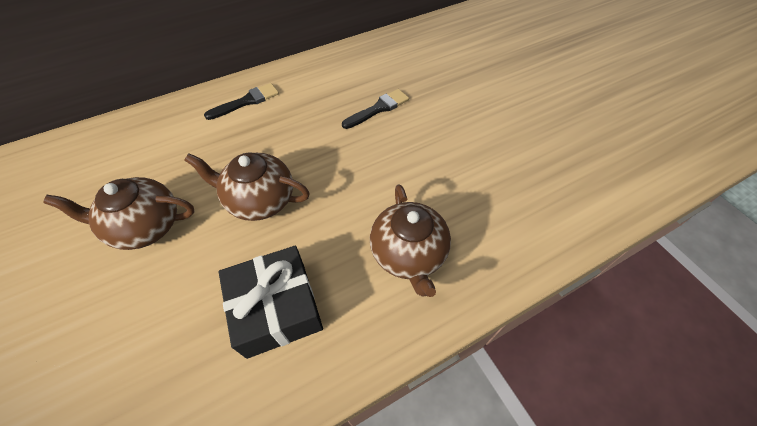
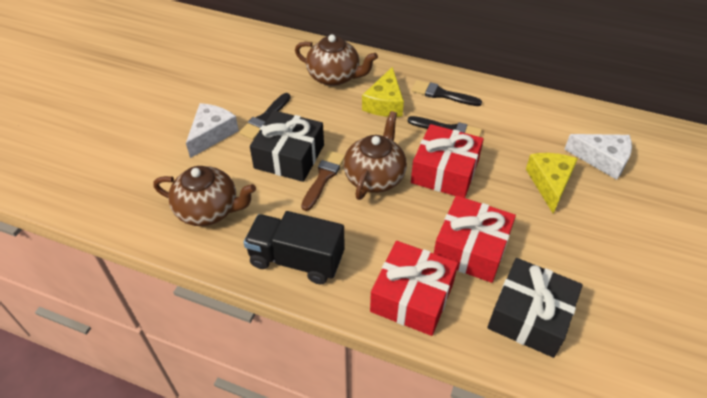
black brush: 2 -> 3
black gift: 1 -> 2
black truck: 0 -> 1
brown brush: 0 -> 1
red gift: 0 -> 3
white cheese: 0 -> 2
yellow cheese: 0 -> 2

